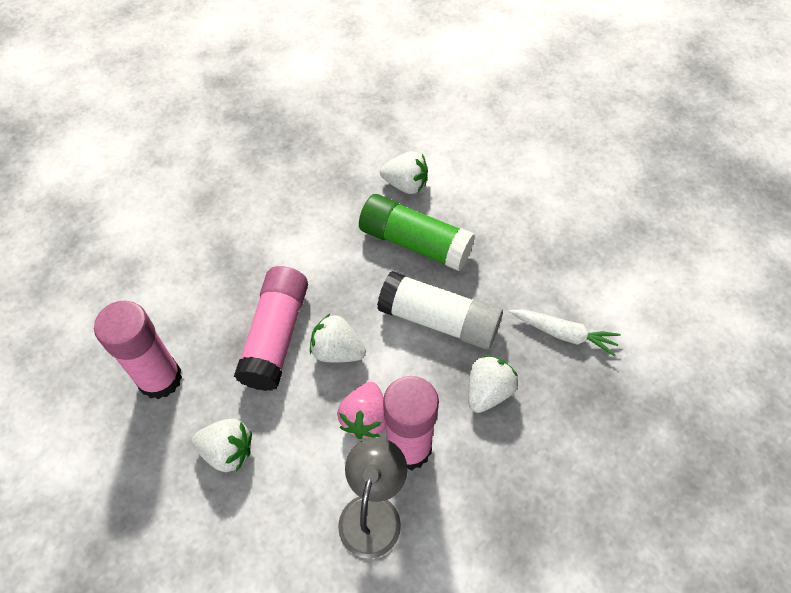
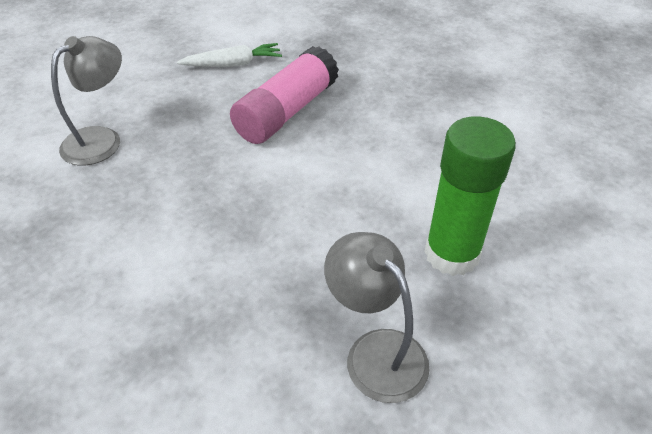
grey lamp: 1 -> 2
pink glue stick: 3 -> 1
pink strawberry: 1 -> 0
white glue stick: 1 -> 0
white strawberry: 4 -> 0

